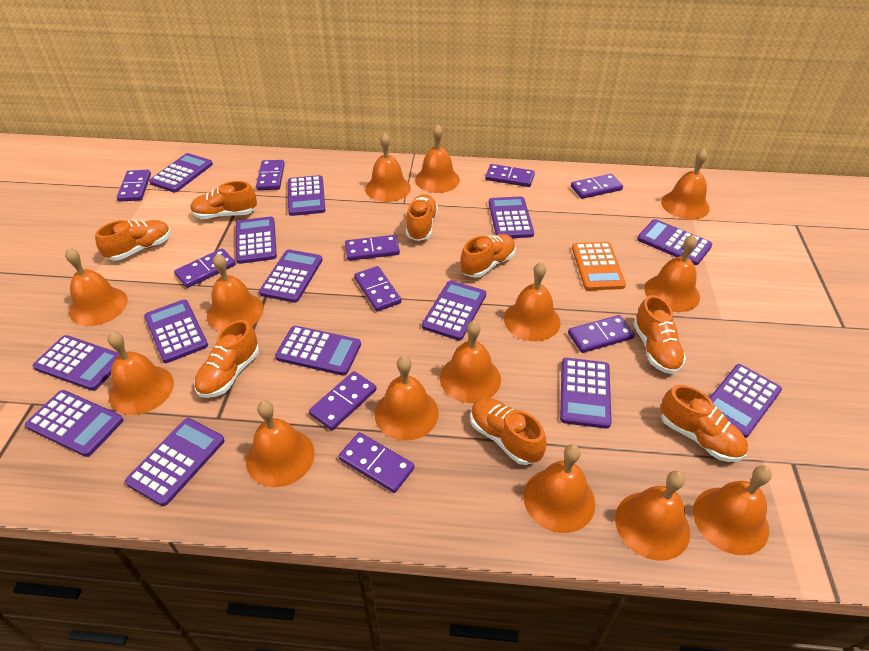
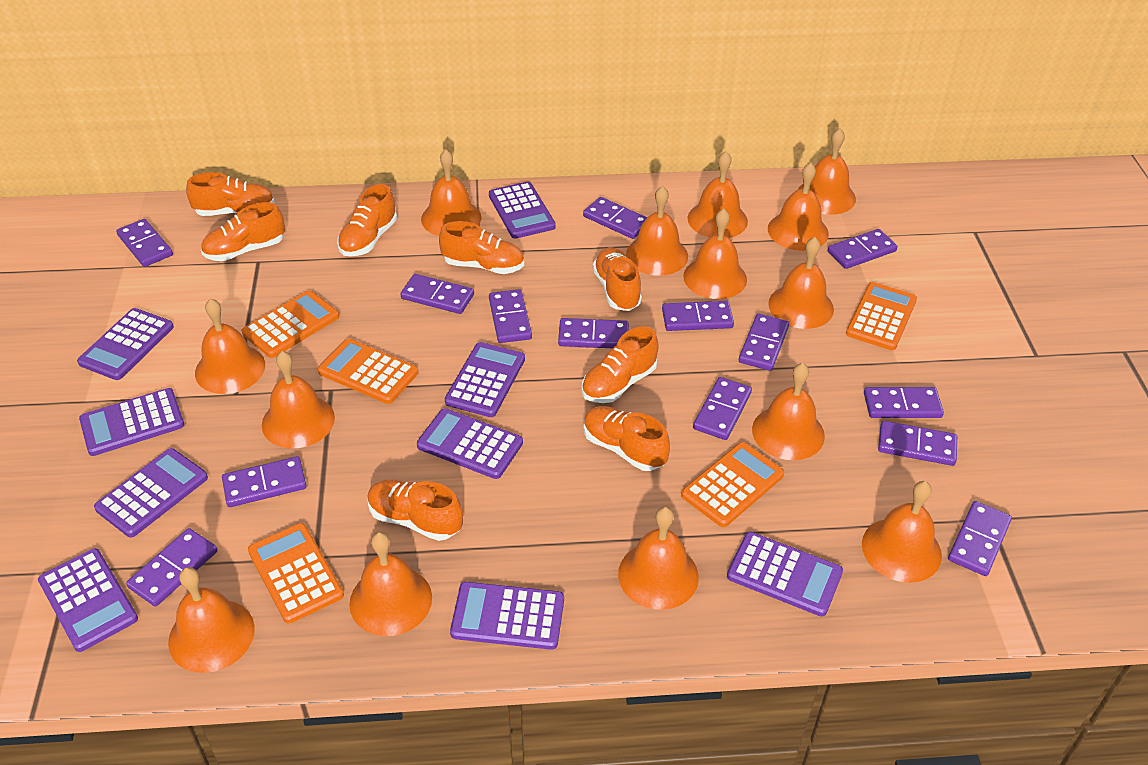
orange calculator: 1 -> 5
purple calculator: 14 -> 9
purple domino: 10 -> 14

